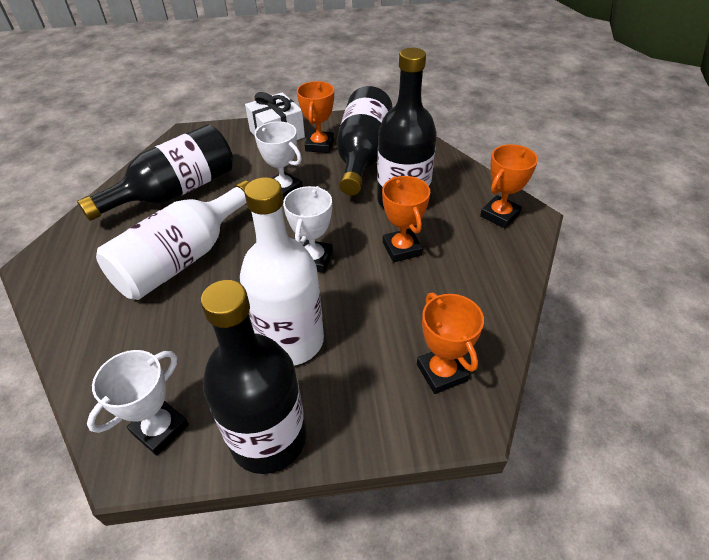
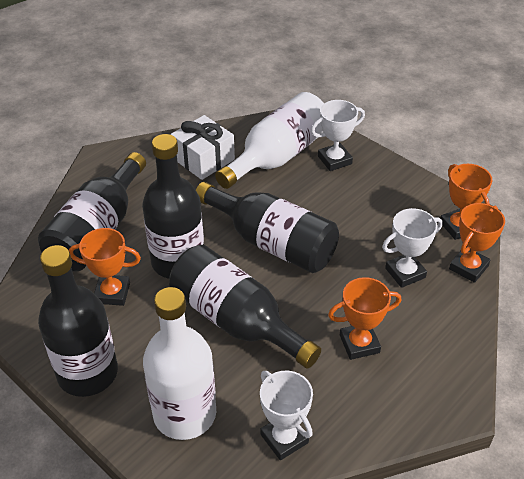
black bottle: 4 -> 5

